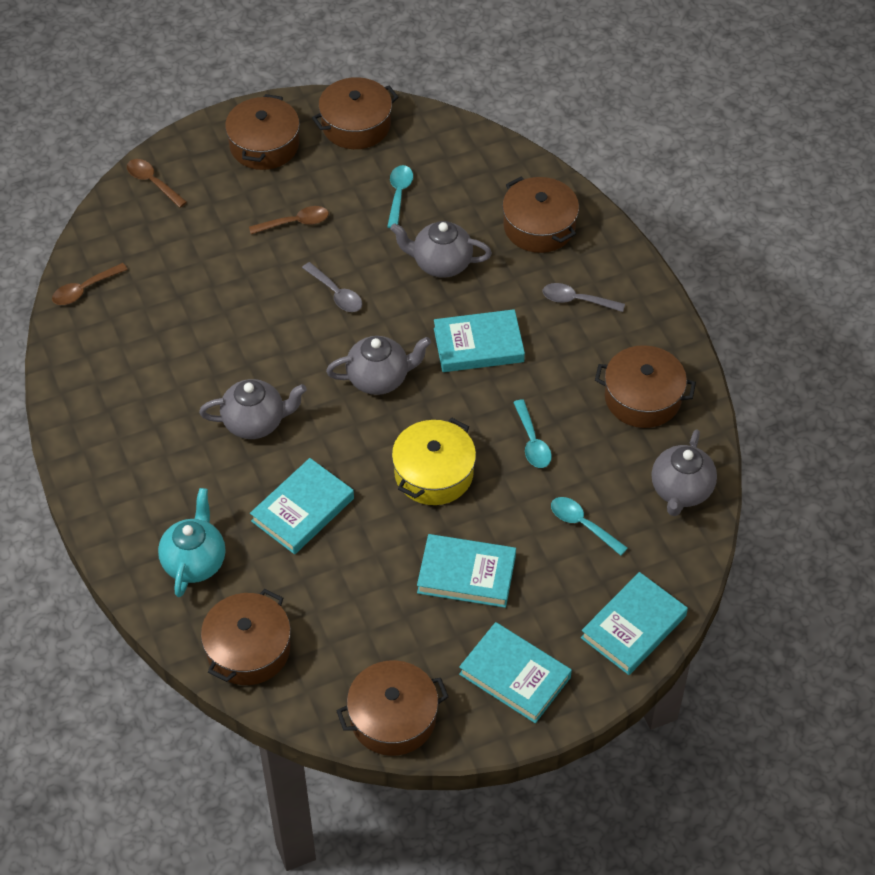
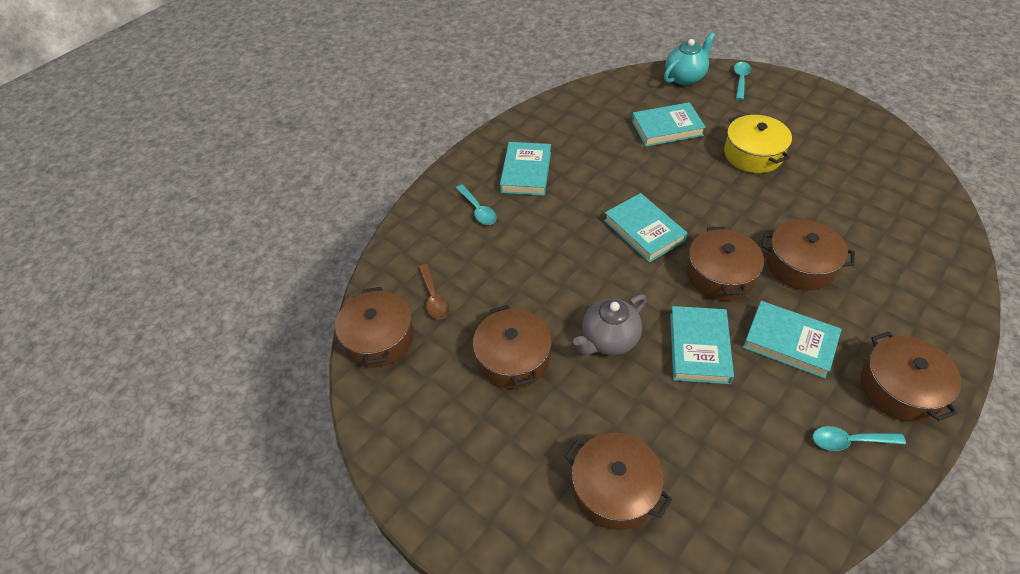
brown spoon: 3 -> 1
grey spoon: 2 -> 0
grey teapot: 4 -> 1

